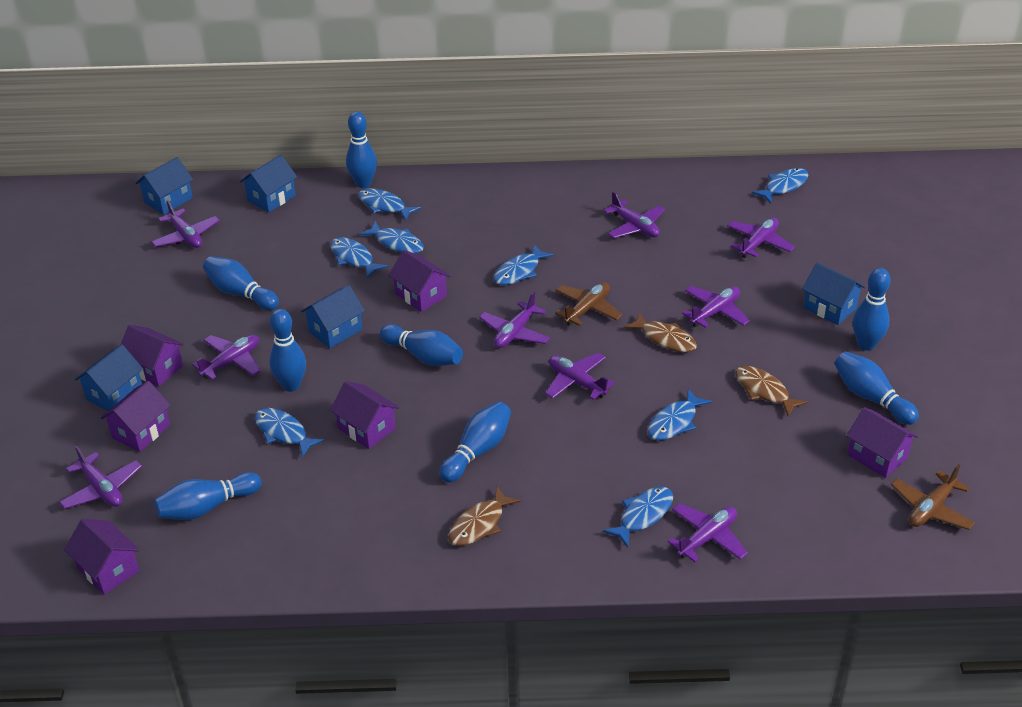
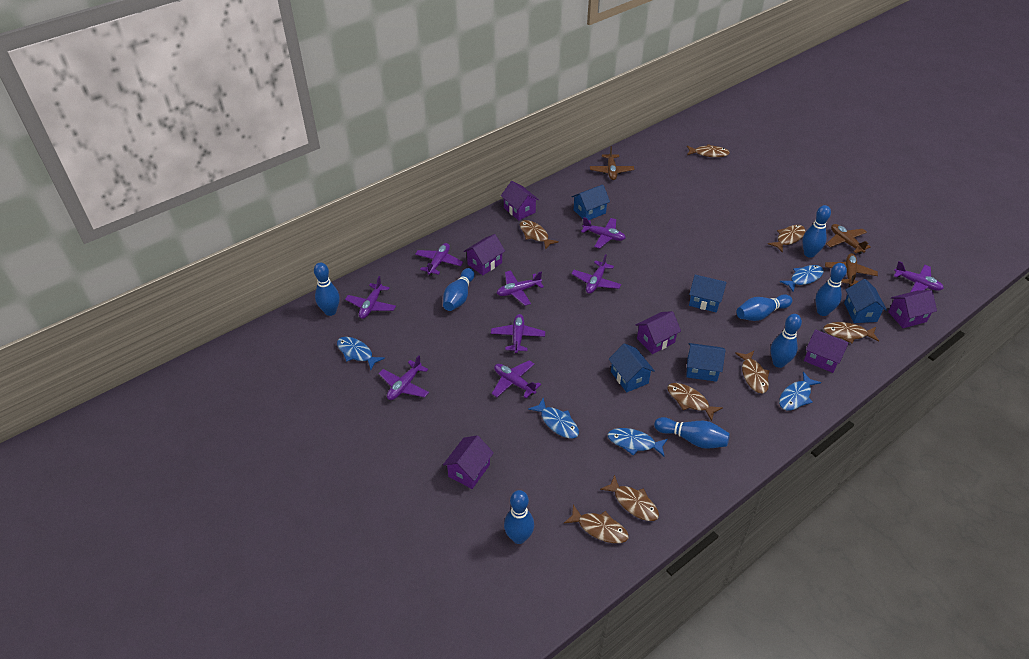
blue fish: 8 -> 5
brown fish: 3 -> 8
brown plane: 2 -> 3

